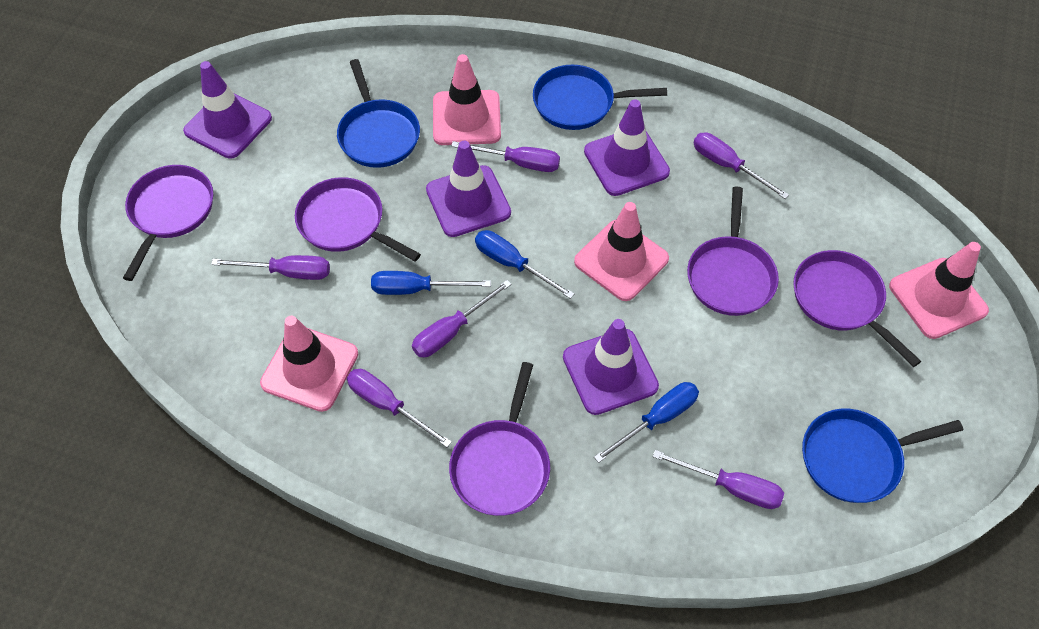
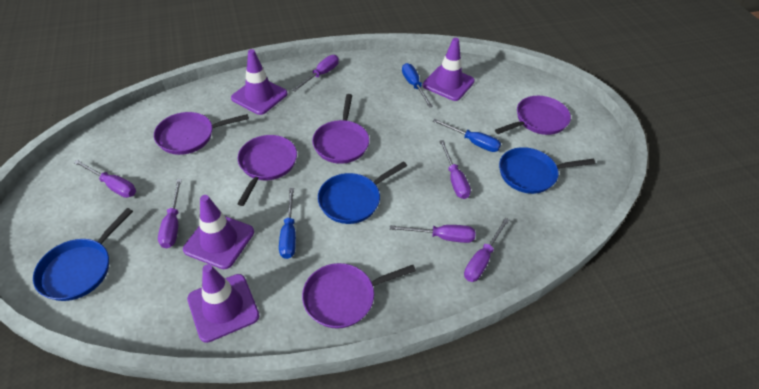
pink traffic cone: 4 -> 0

